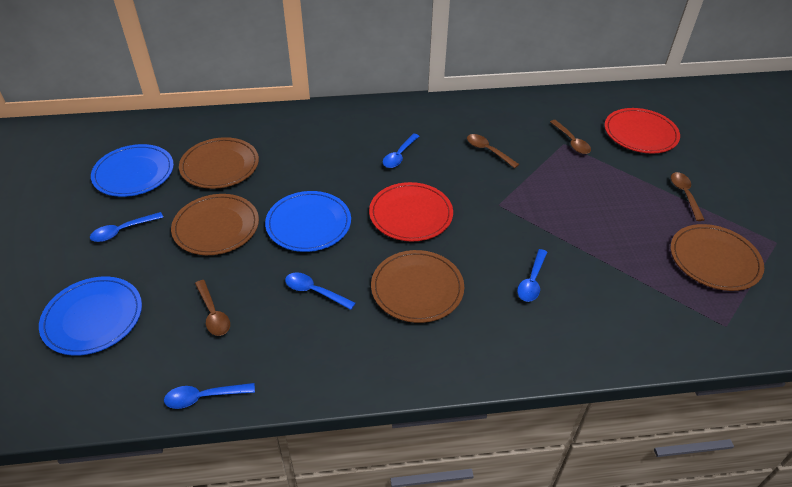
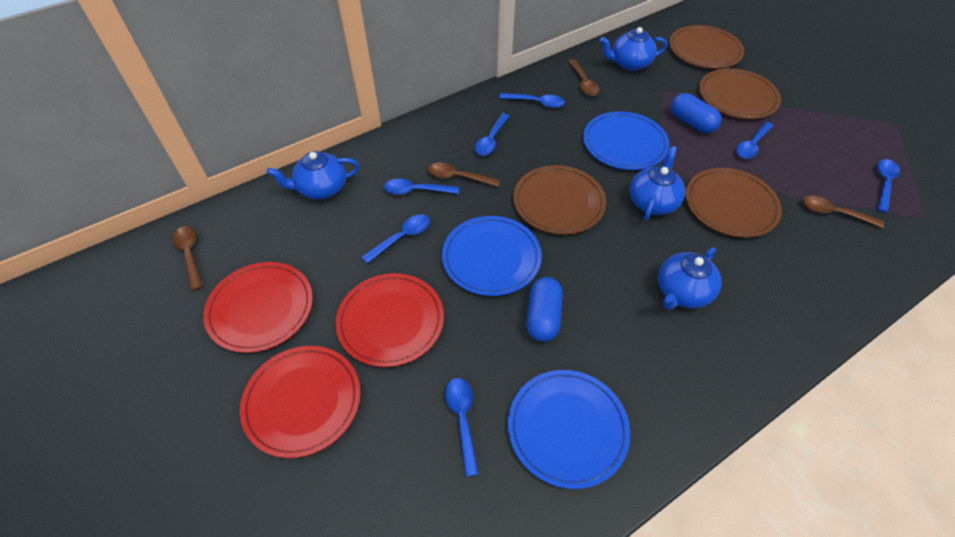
blue capsule: 0 -> 2
blue spoon: 5 -> 7
blue teapot: 0 -> 4
red plate: 2 -> 3

